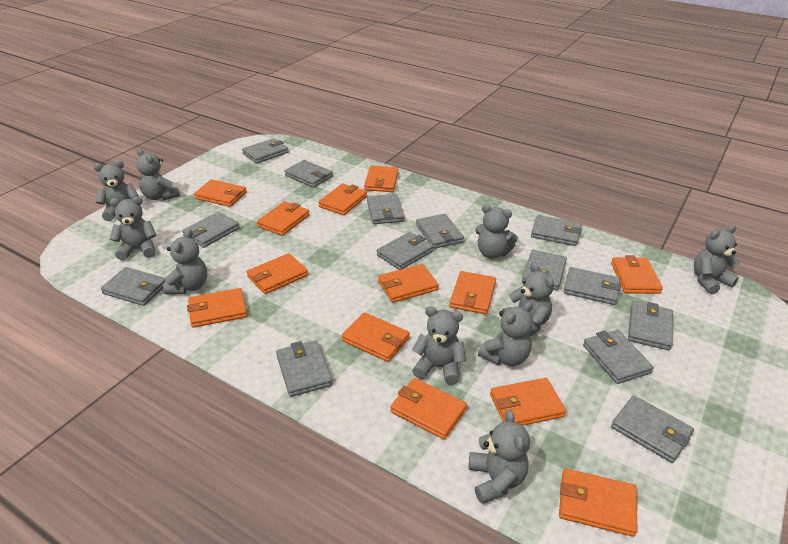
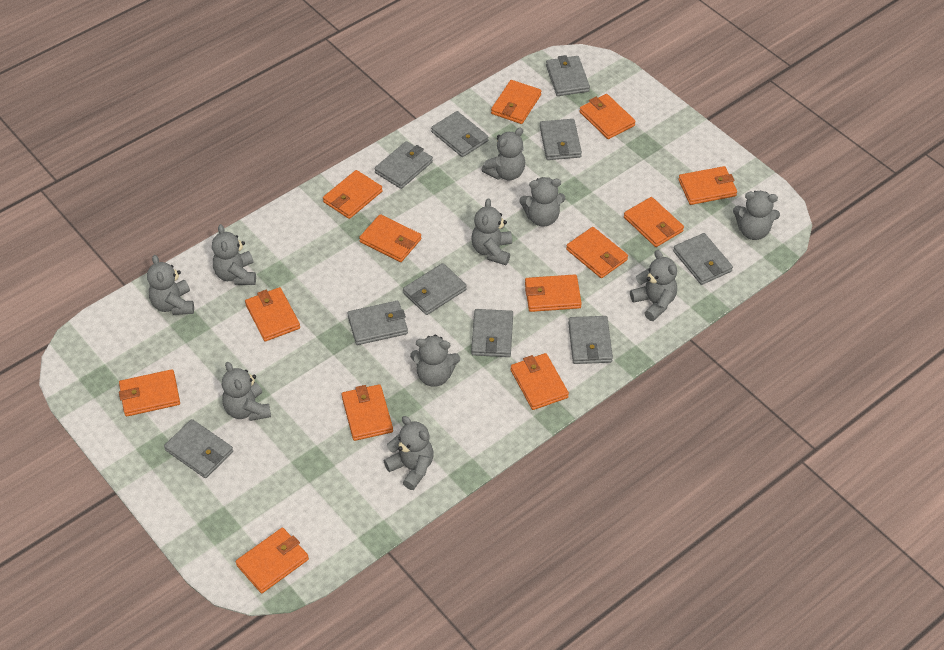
grey wallet: 14 -> 10

